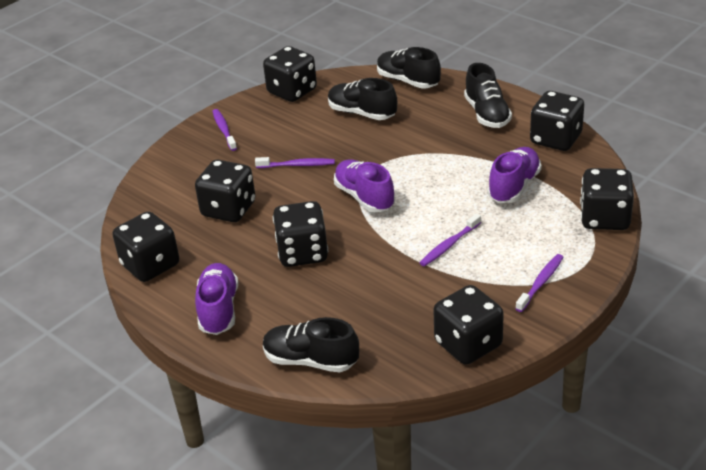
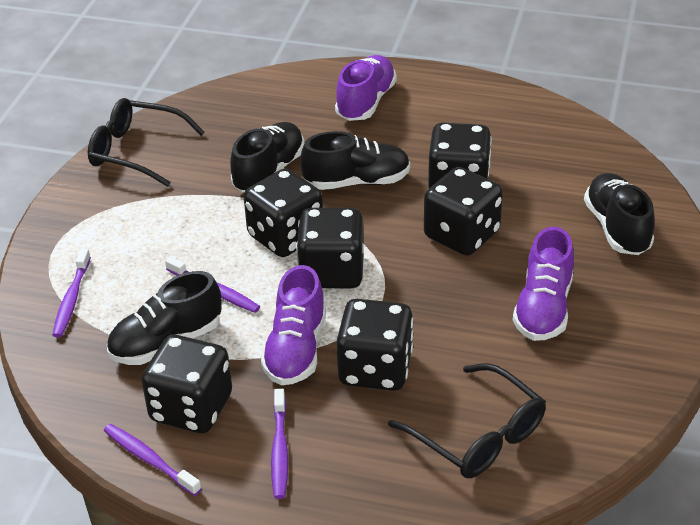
black dice: 7 -> 6
black glasses: 0 -> 2

